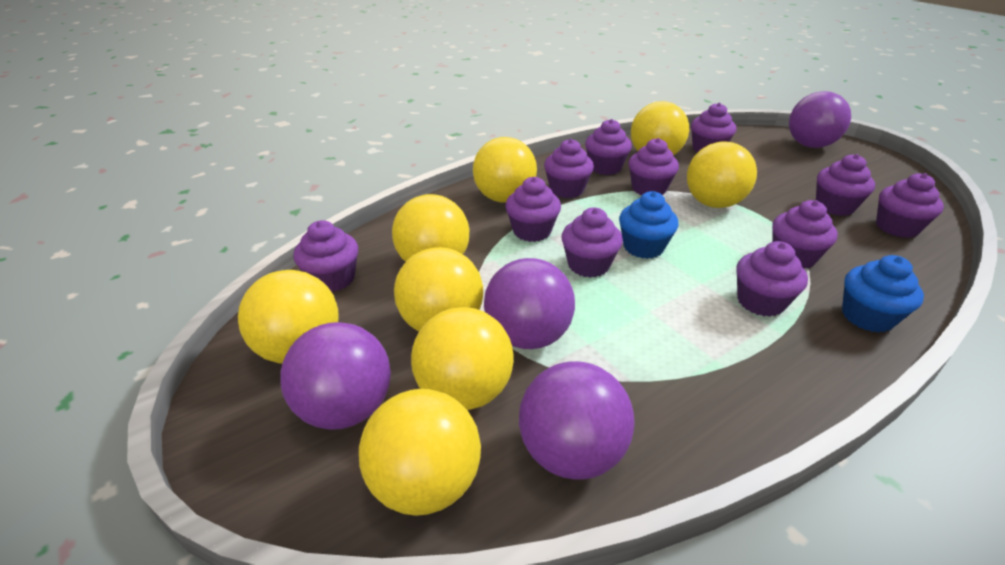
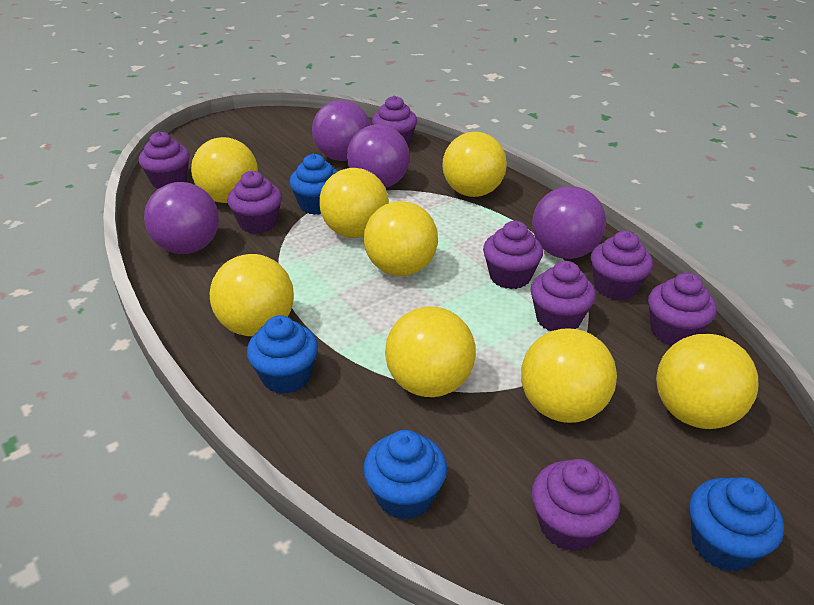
blue cupcake: 2 -> 4
purple cupcake: 11 -> 8

